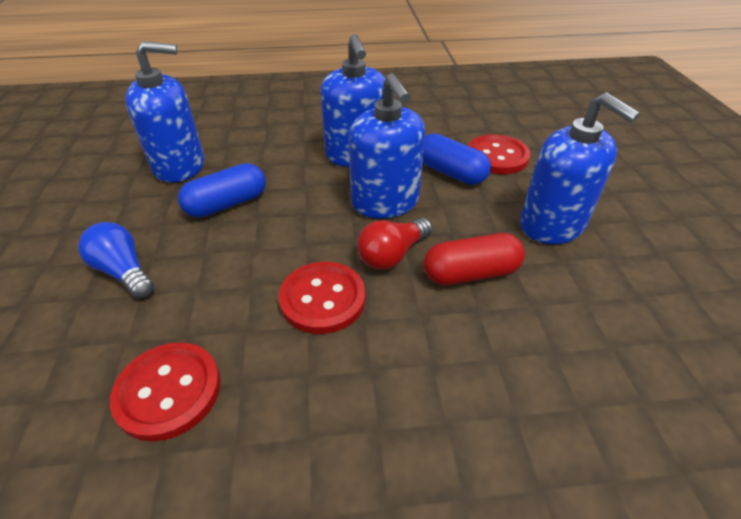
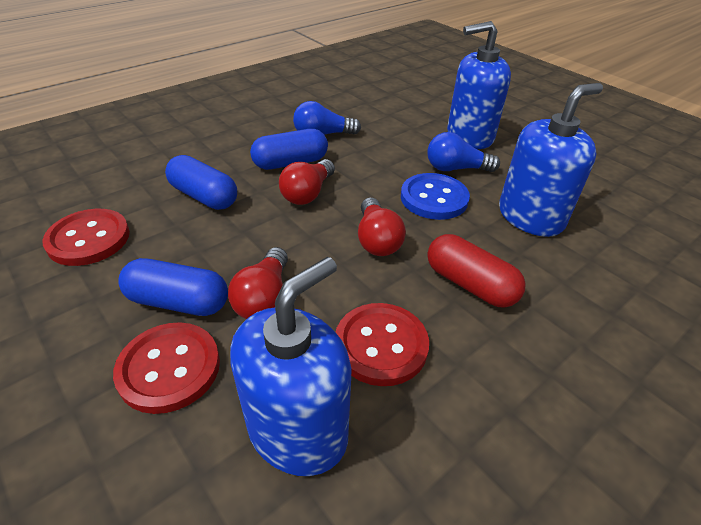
blue button: 0 -> 1
blue capsule: 2 -> 3
blue light bulb: 1 -> 2
blue soap dispenser: 4 -> 3
red light bulb: 1 -> 3

